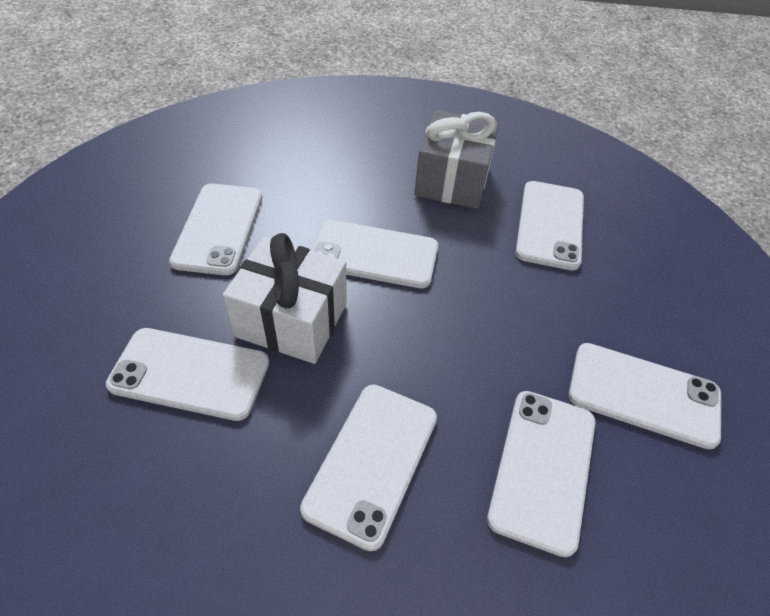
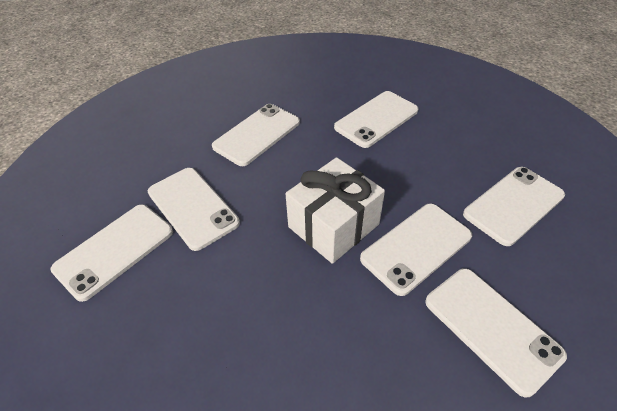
grey gift: 1 -> 0

